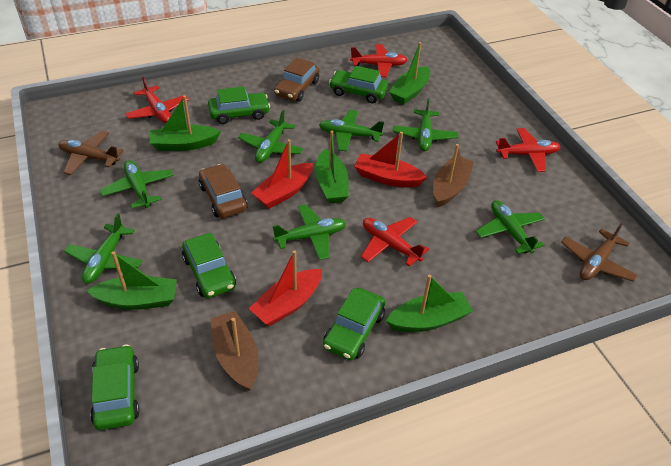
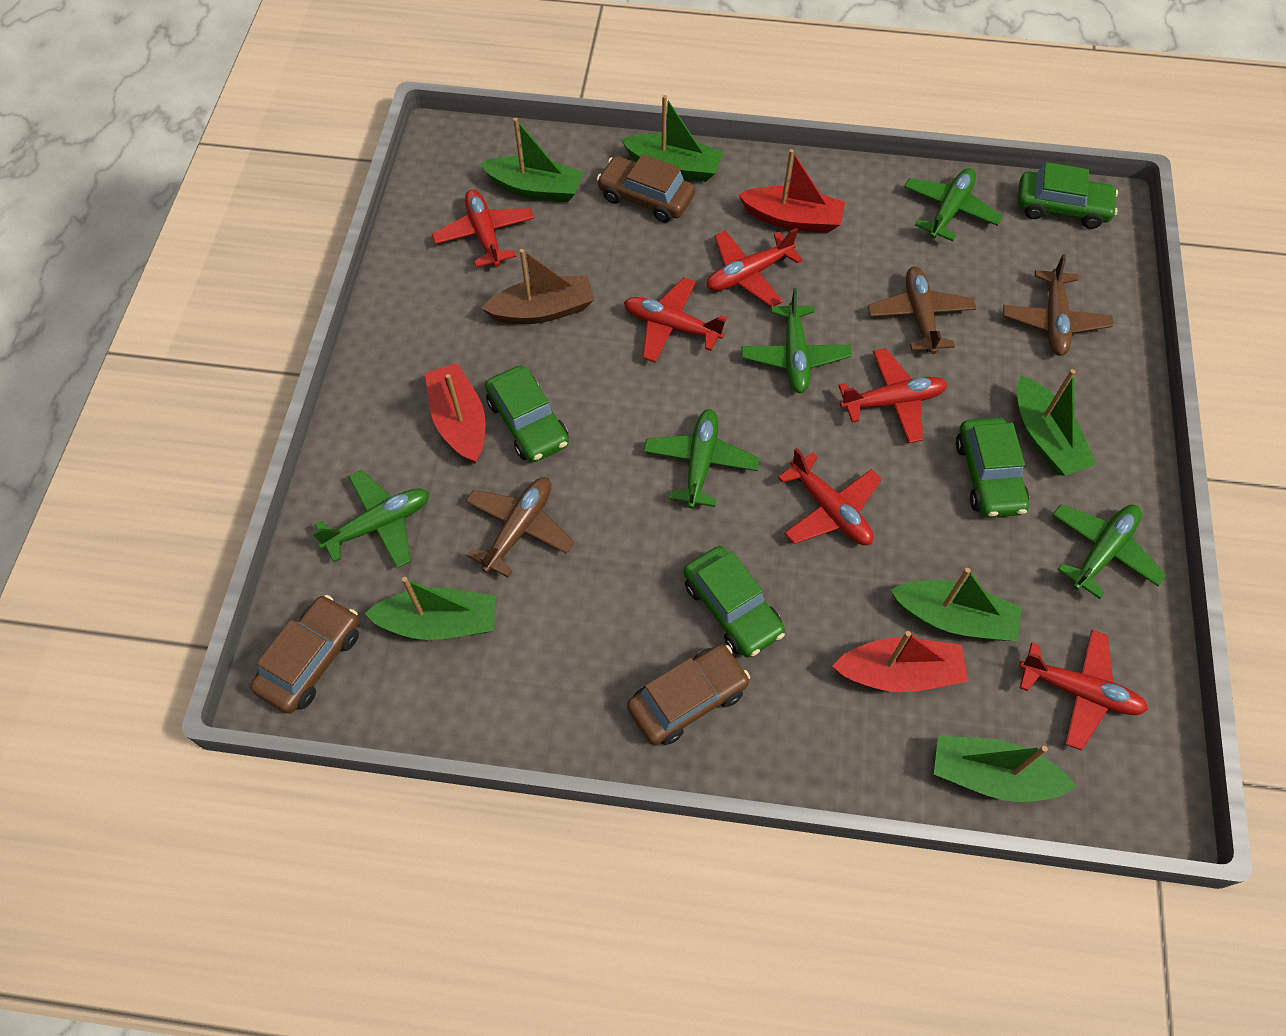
brown boat: 2 -> 1
brown car: 2 -> 3
brown plane: 2 -> 3
green boat: 5 -> 6
green car: 5 -> 4
green plane: 7 -> 5
red plane: 4 -> 6

